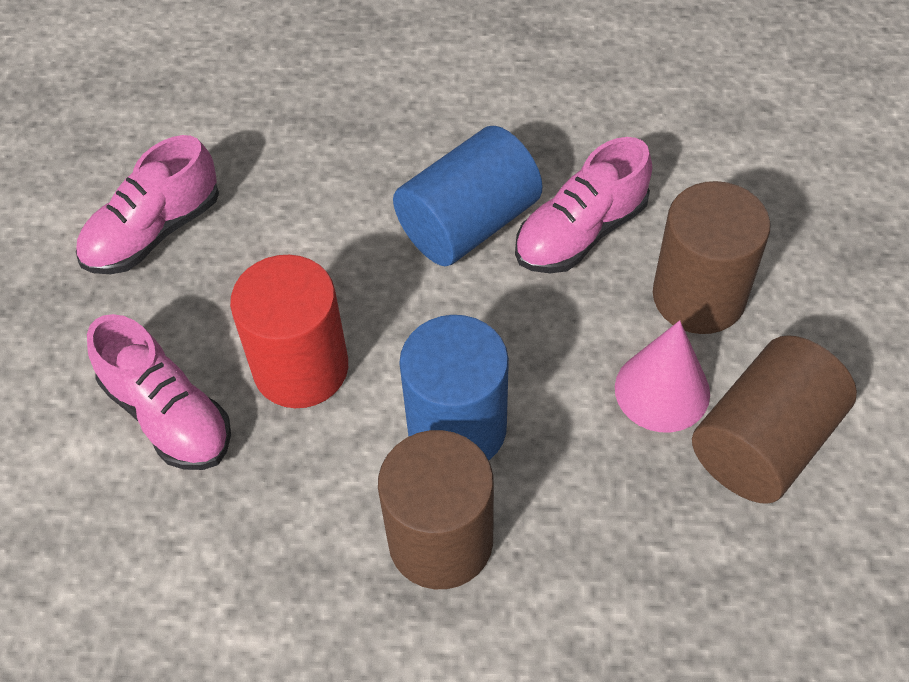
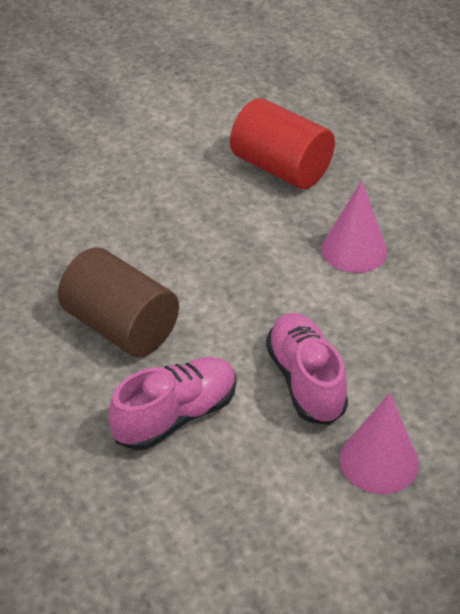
blue cylinder: 2 -> 0
brown cylinder: 3 -> 1
pink cone: 1 -> 2
pink shoe: 3 -> 2

